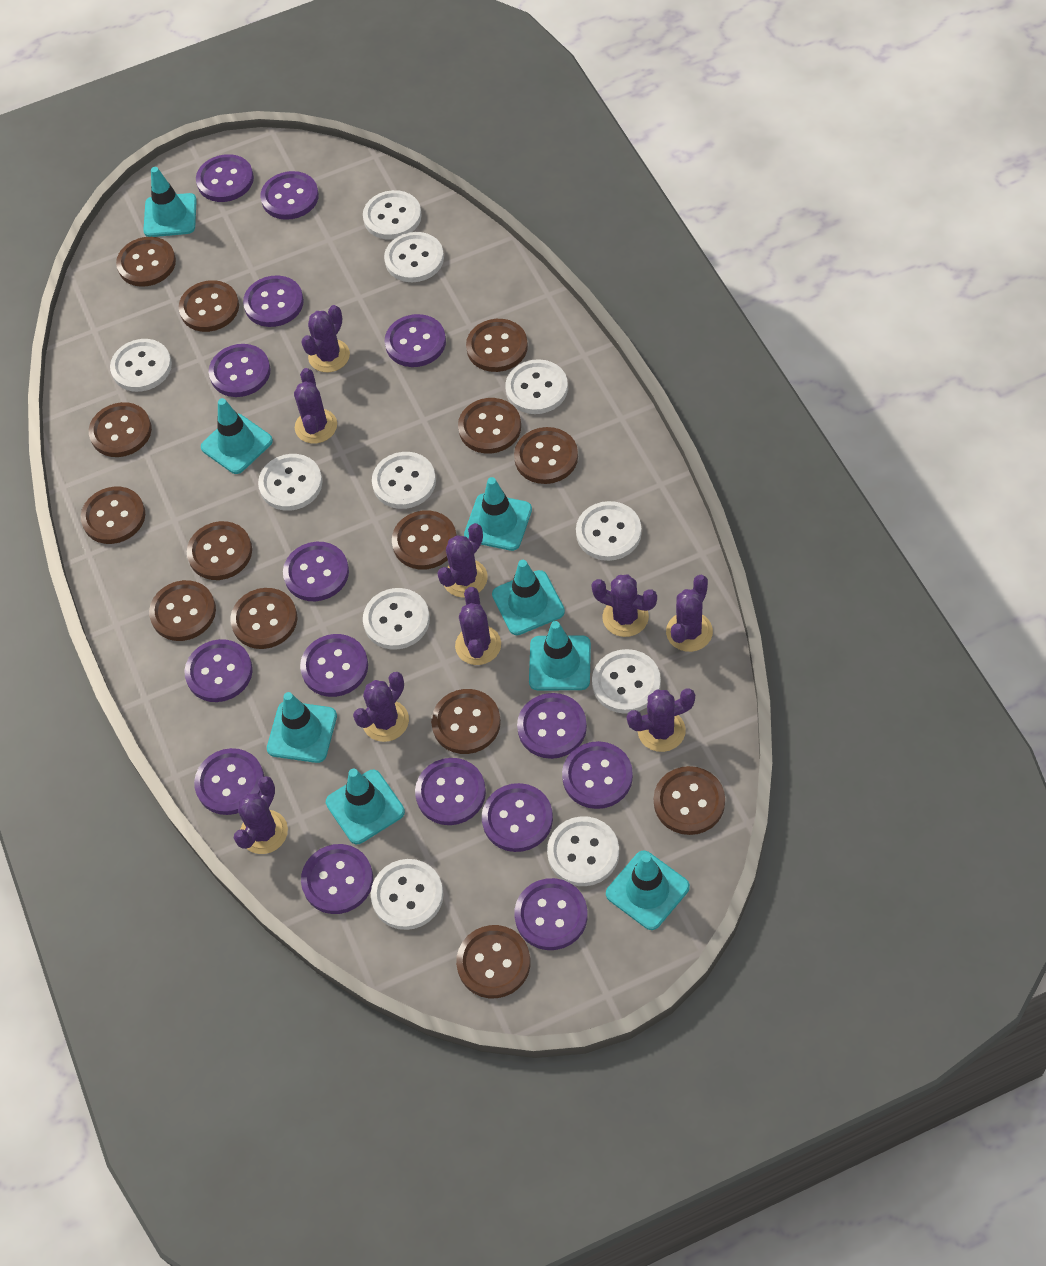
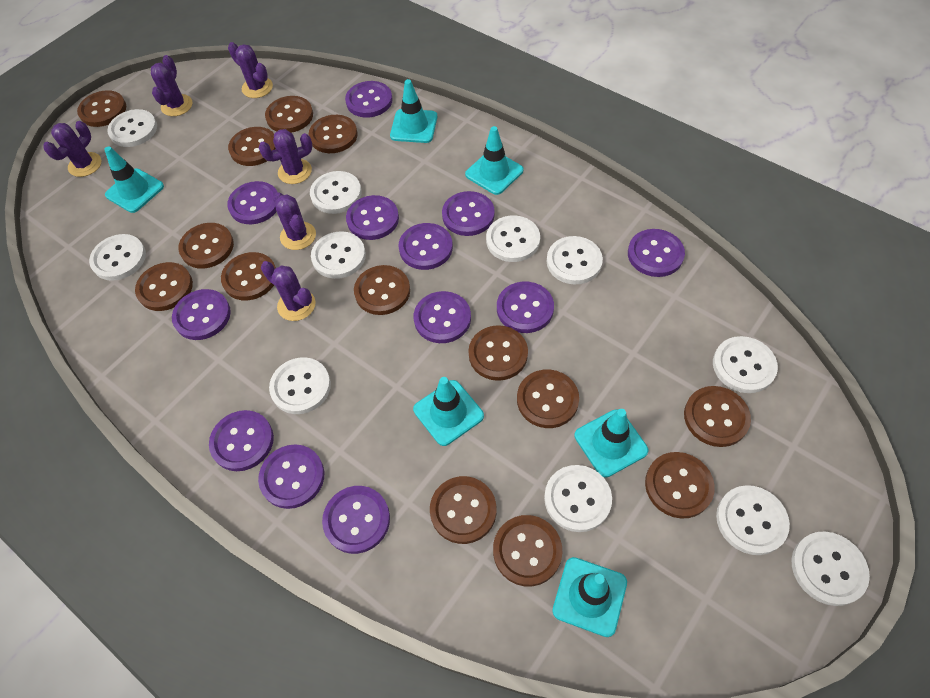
purple button: 15 -> 12
purple cactus: 9 -> 6
turquoise traffic cone: 8 -> 6

